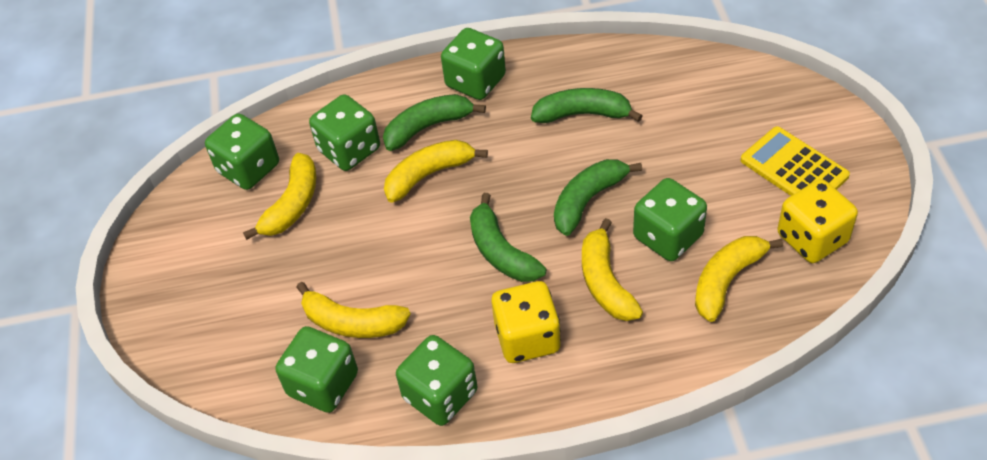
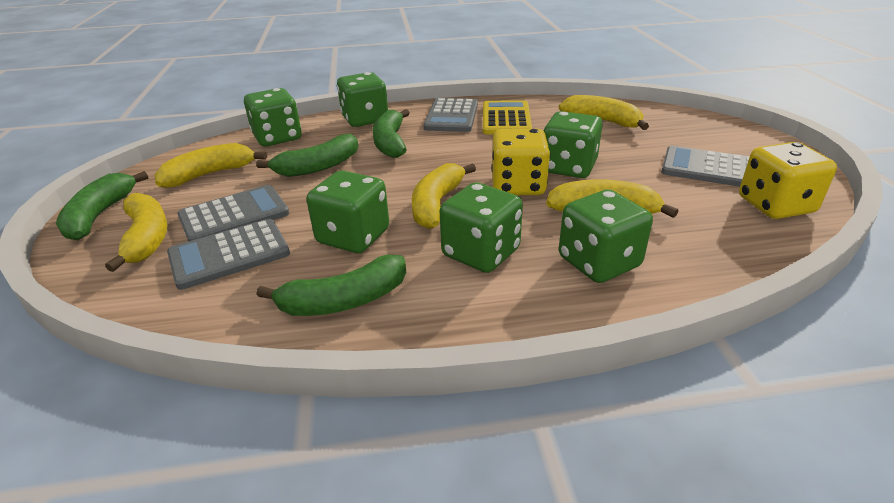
grey calculator: 0 -> 4

